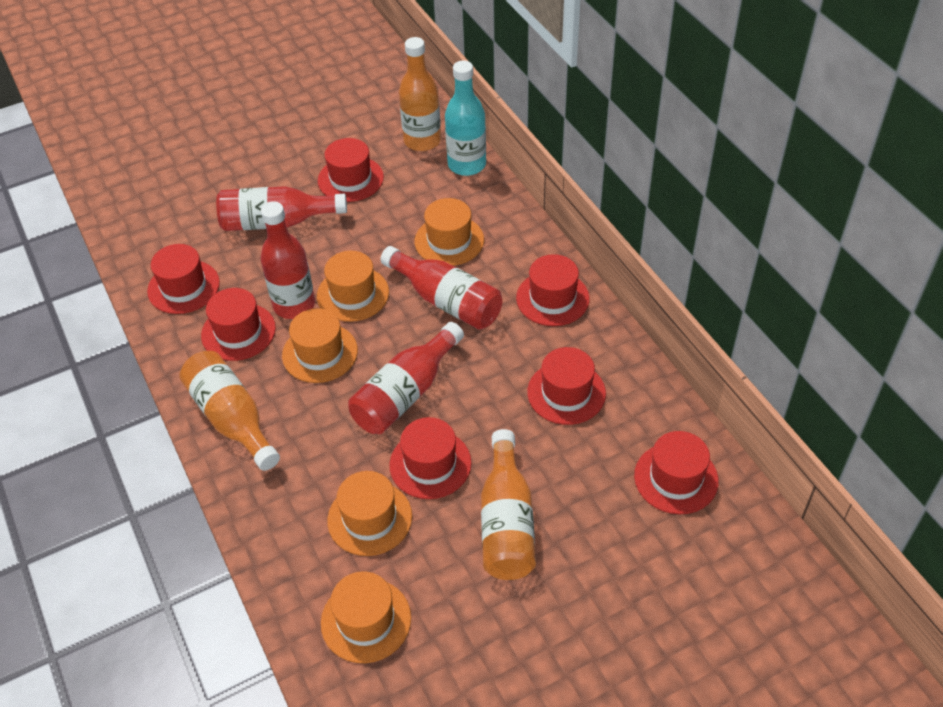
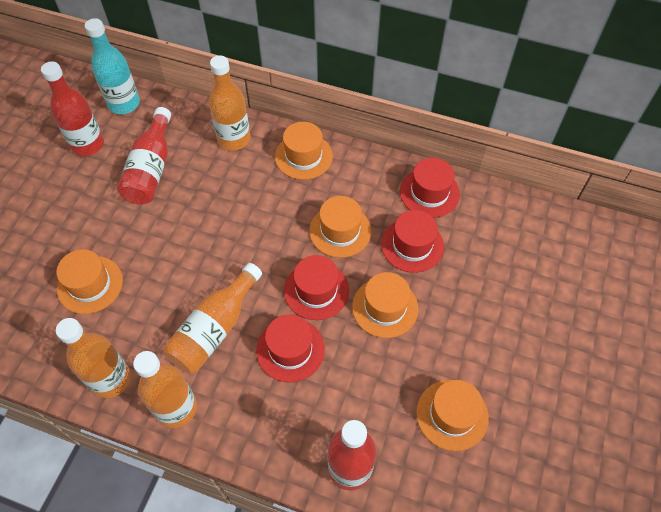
orange bottle: 3 -> 4
red bottle: 4 -> 3
red hat: 7 -> 4

